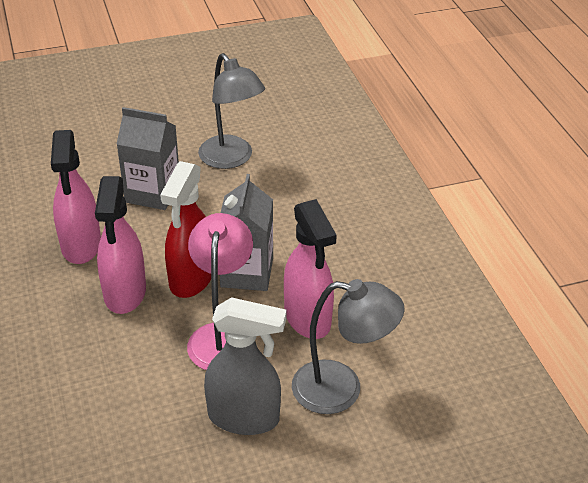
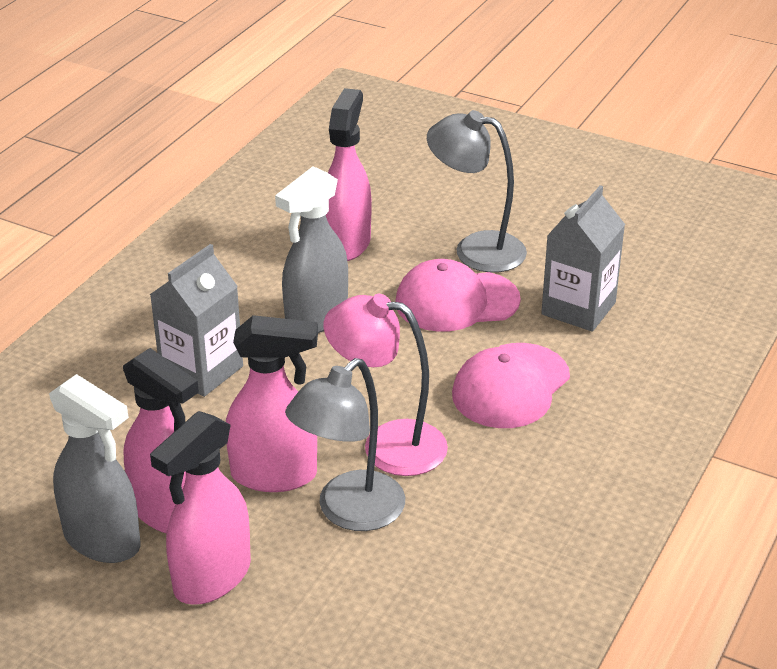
grey spray bottle: 1 -> 2
pink cap: 0 -> 2
pink spray bottle: 3 -> 4
red spray bottle: 1 -> 0

